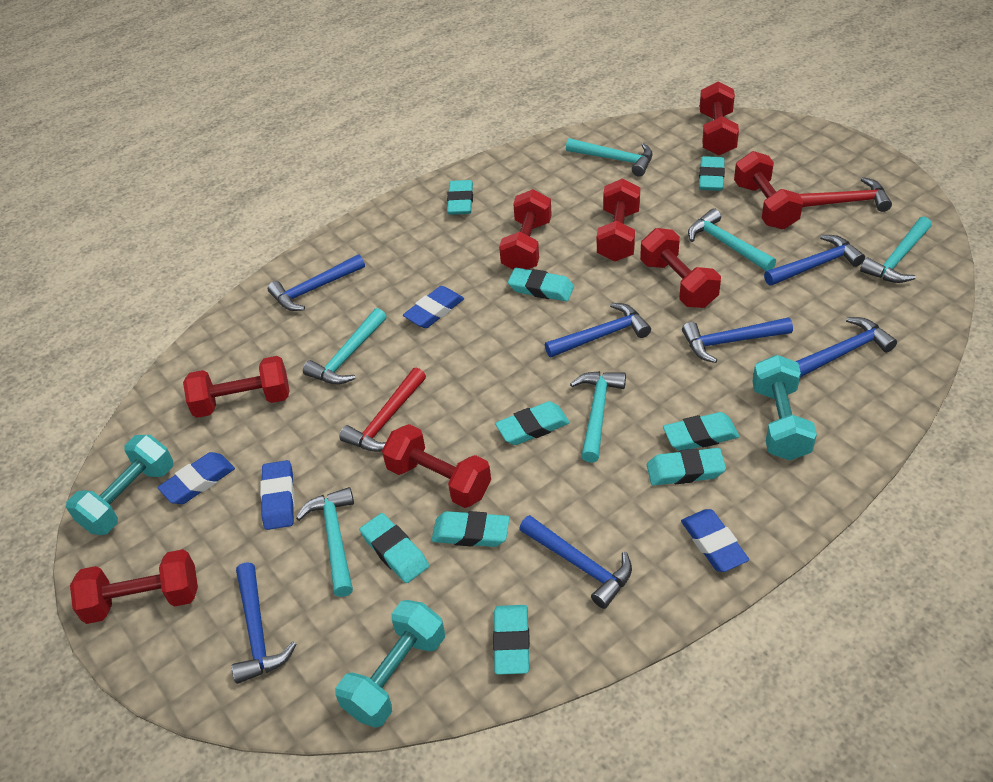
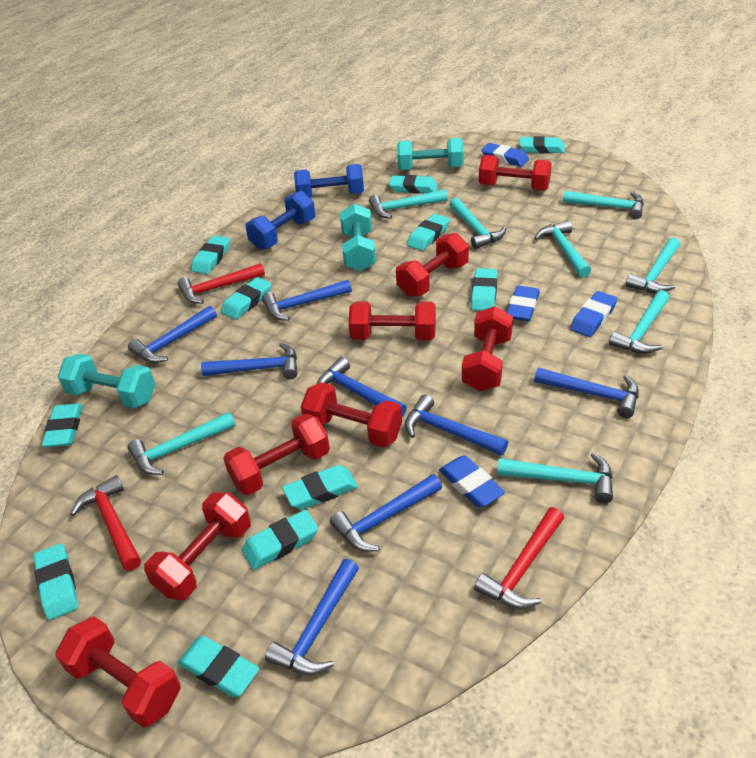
blue dumbbell: 0 -> 2
blue hammer: 7 -> 8
red hammer: 2 -> 3
turquoise eraser: 9 -> 11
turquoise hammer: 6 -> 8

